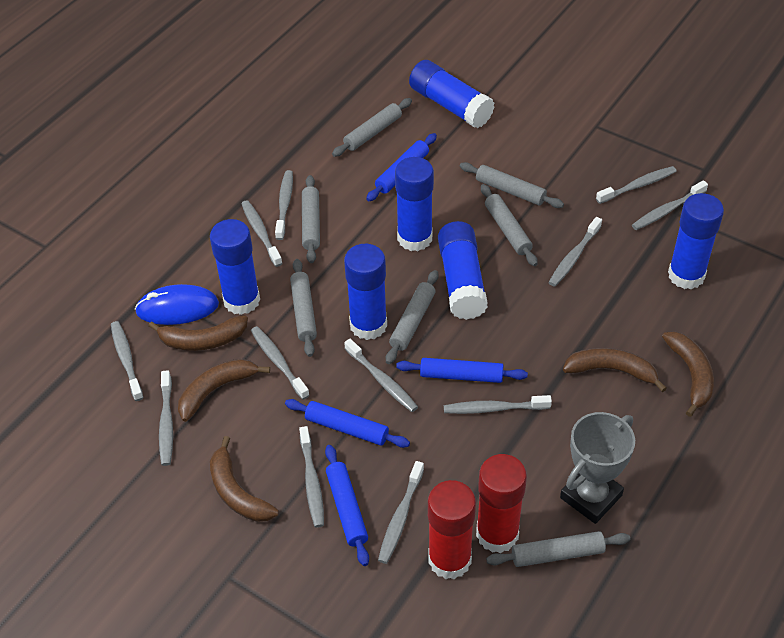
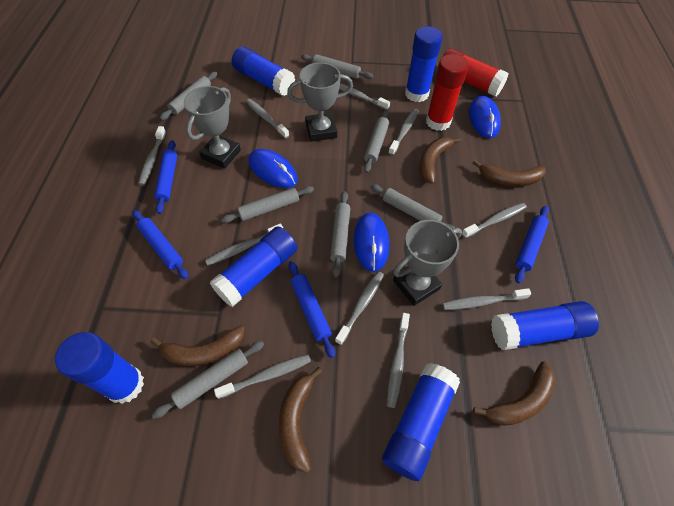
blue mouse: 1 -> 3
grey toothbrush: 12 -> 10
grey trophy: 1 -> 3

